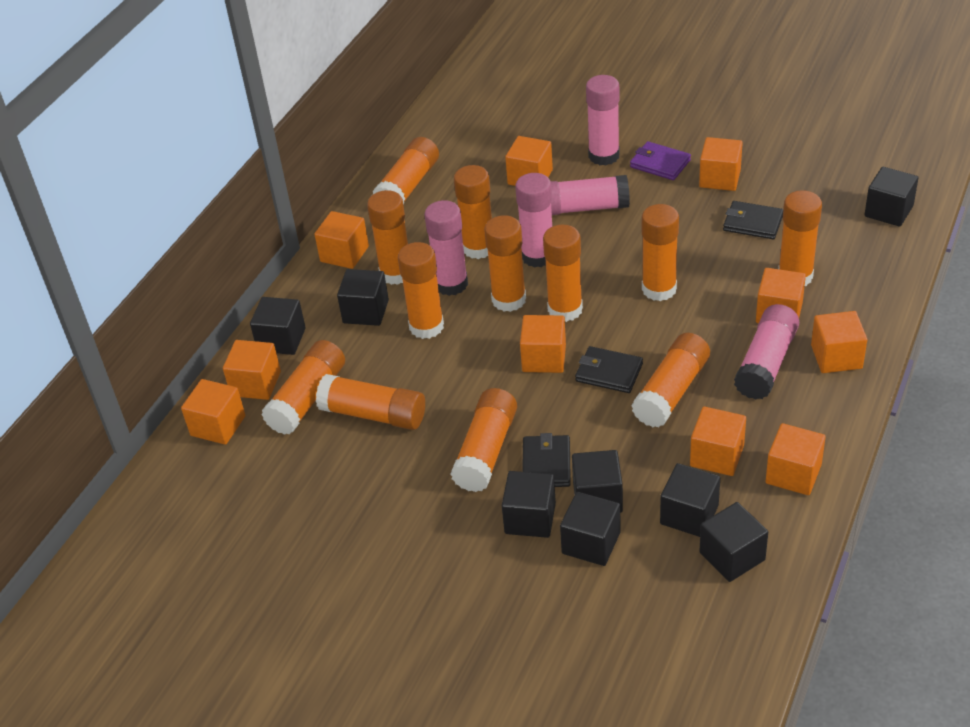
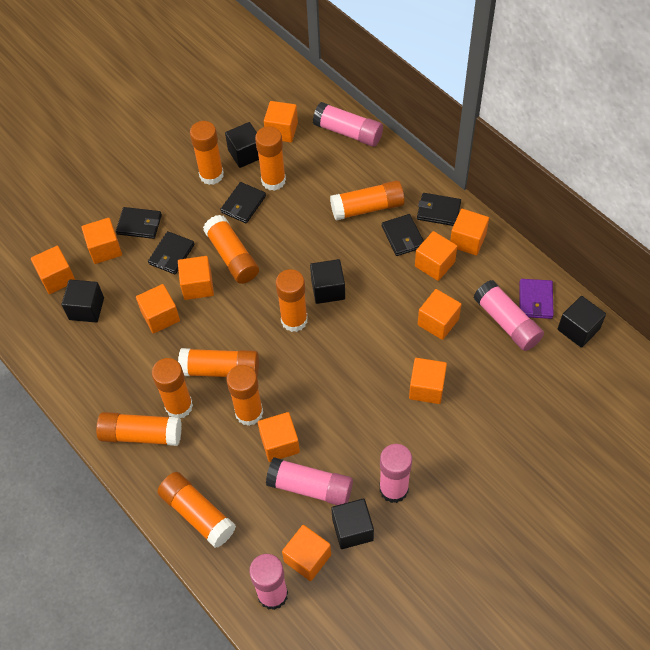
black cube: 8 -> 5
black wallet: 3 -> 5
orange cube: 10 -> 11
orange glue stick: 12 -> 10

